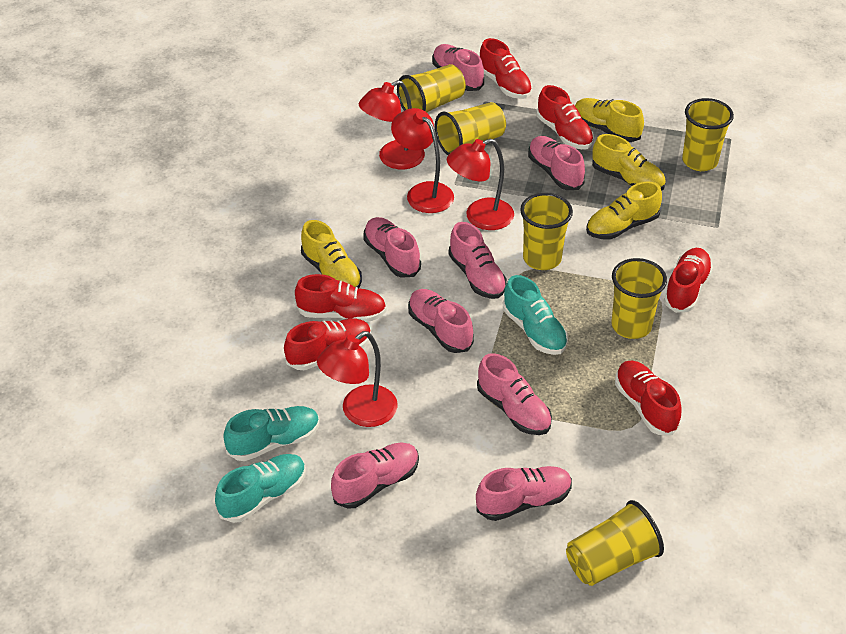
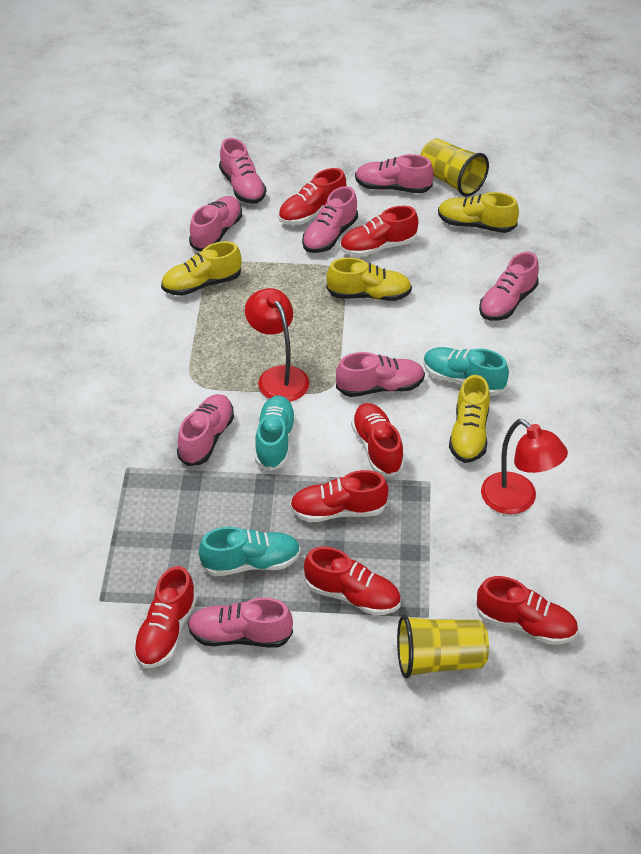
red lamp: 4 -> 2
red shoe: 6 -> 7
yellow cup: 6 -> 2

